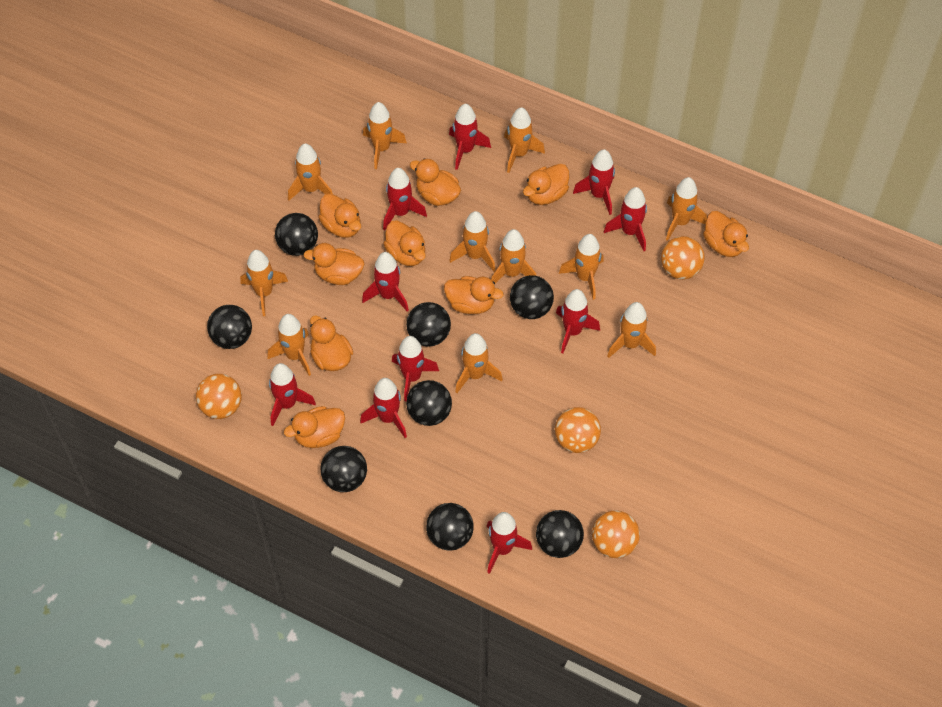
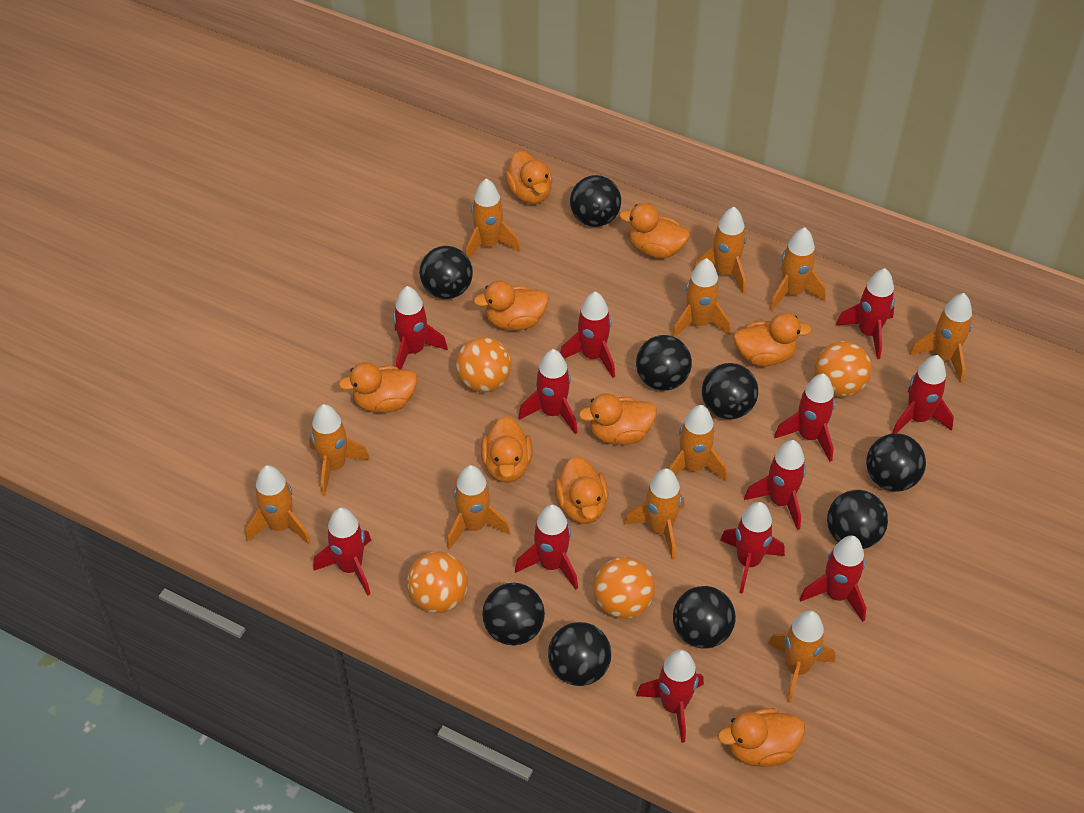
black ball: 8 -> 9
red rocket: 10 -> 12

